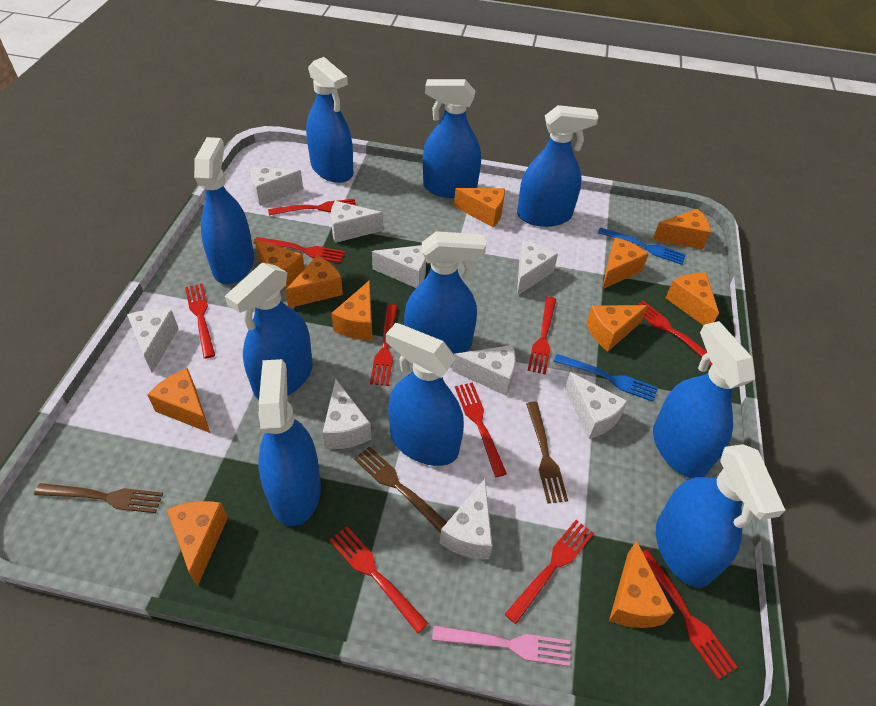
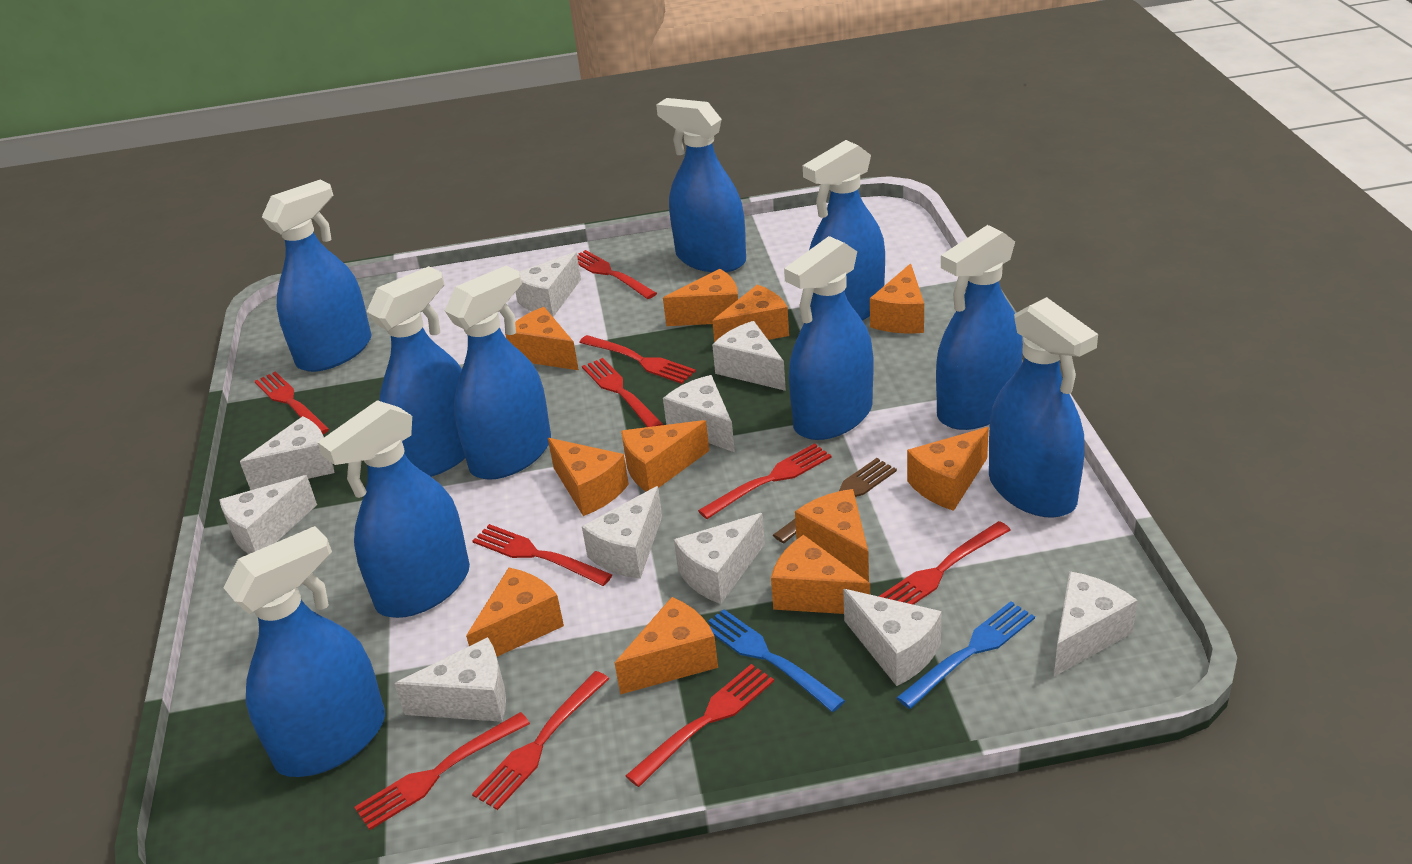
brown fork: 3 -> 1
pink fork: 1 -> 0
white cheese: 9 -> 10

